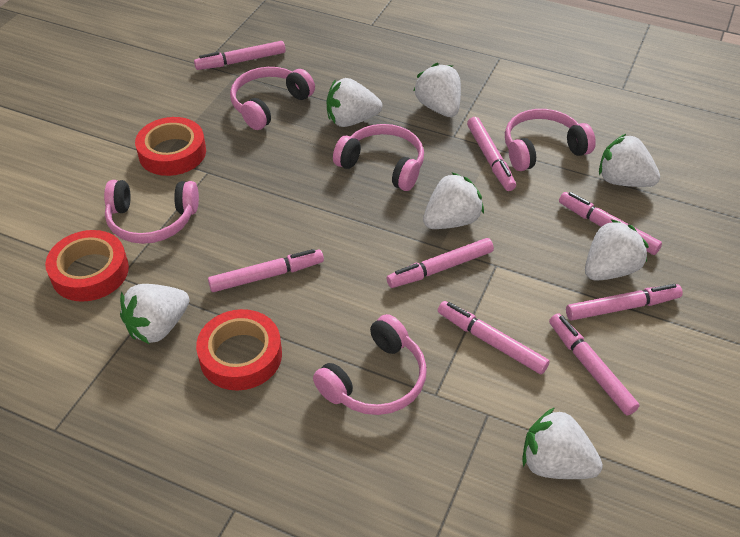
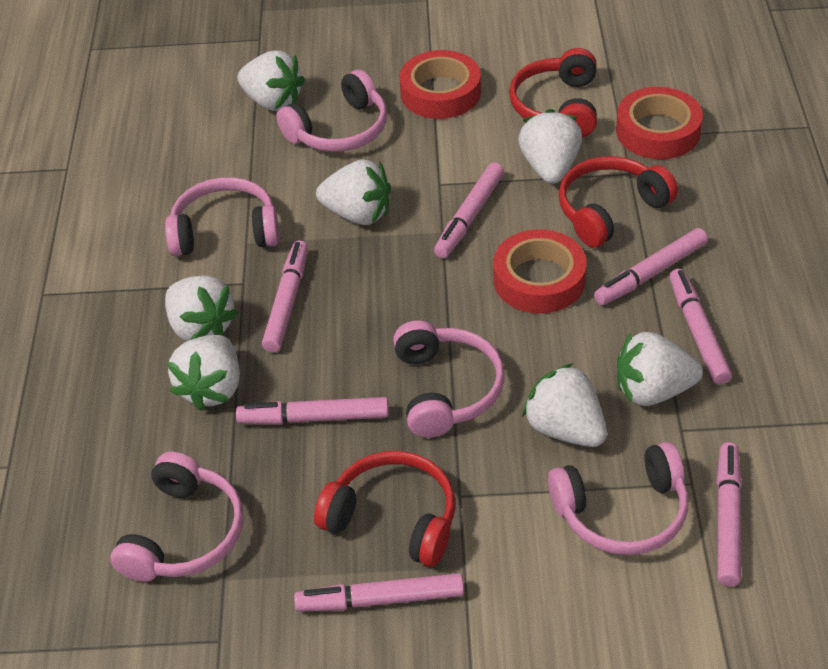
pink marker: 8 -> 7
red headphones: 0 -> 3

